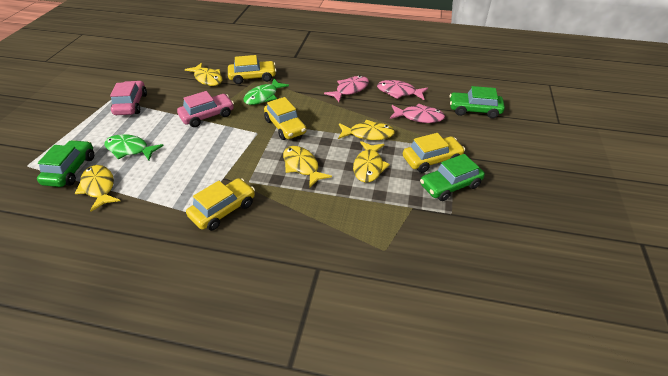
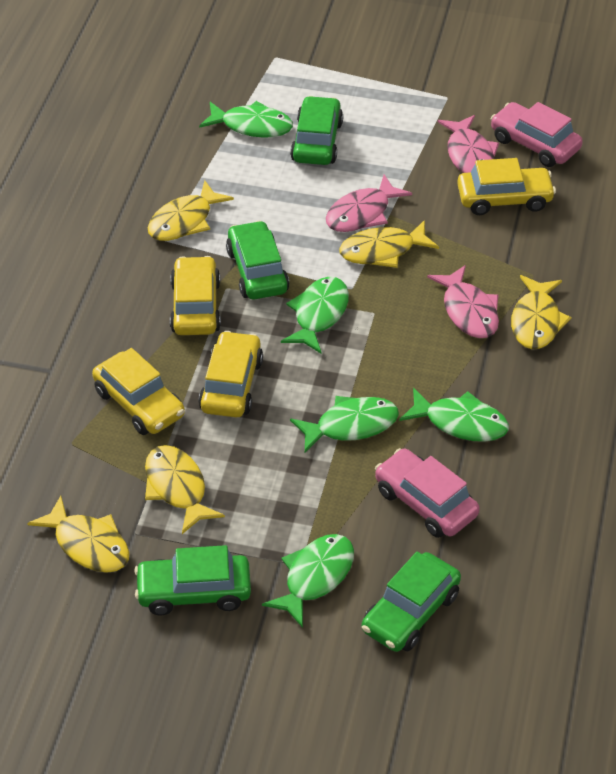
green car: 3 -> 4
green fish: 2 -> 5

